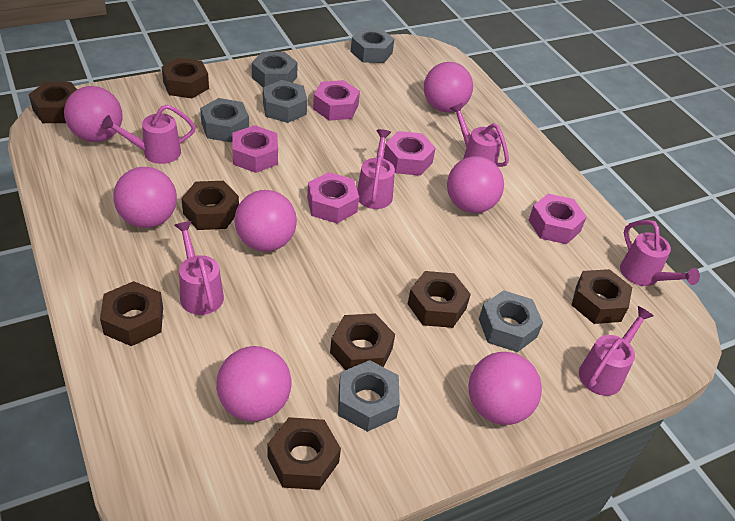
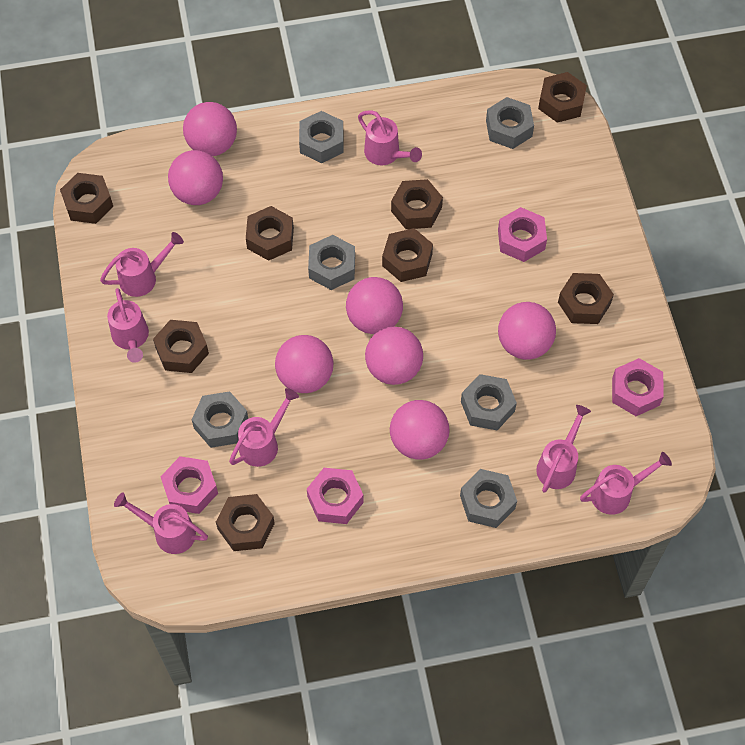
pink nut: 5 -> 4
pink watering can: 6 -> 7

